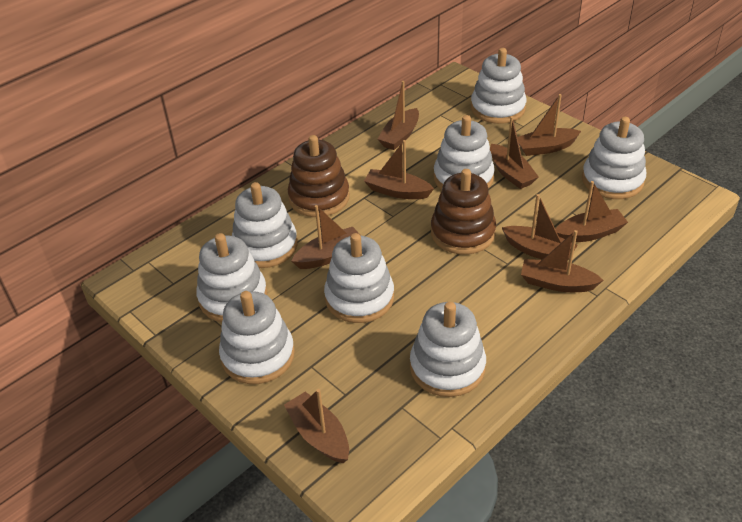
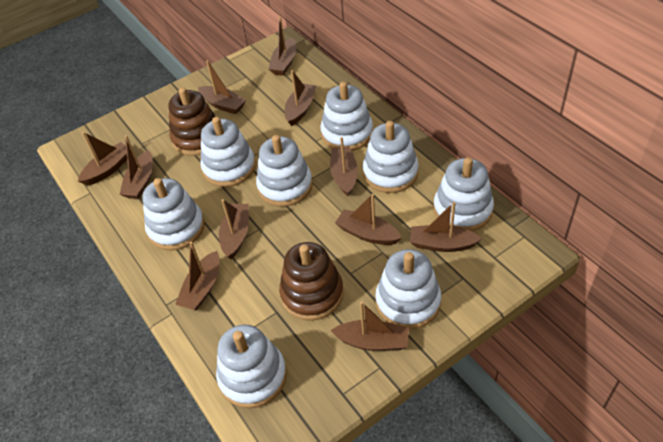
brown boat: 9 -> 11

